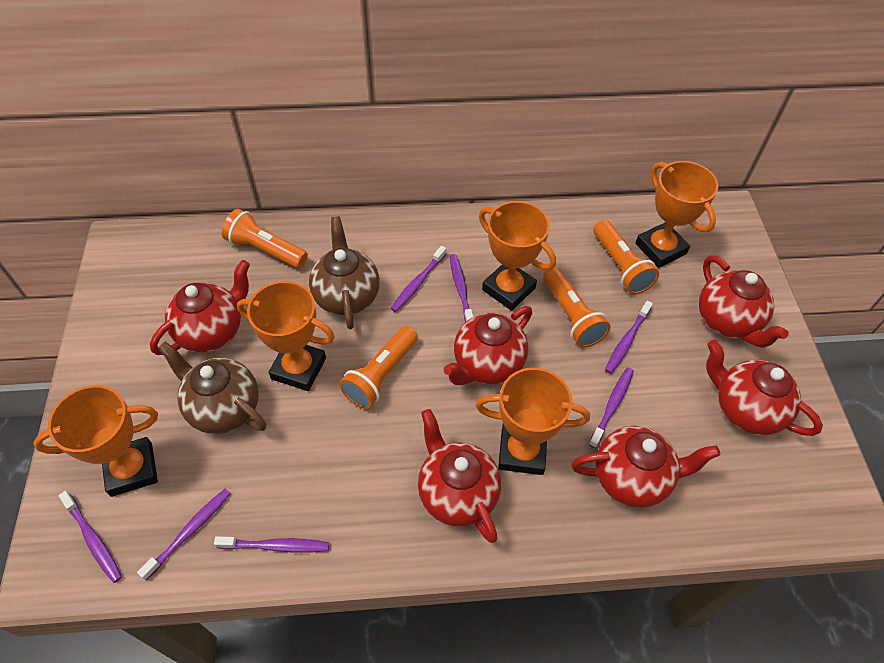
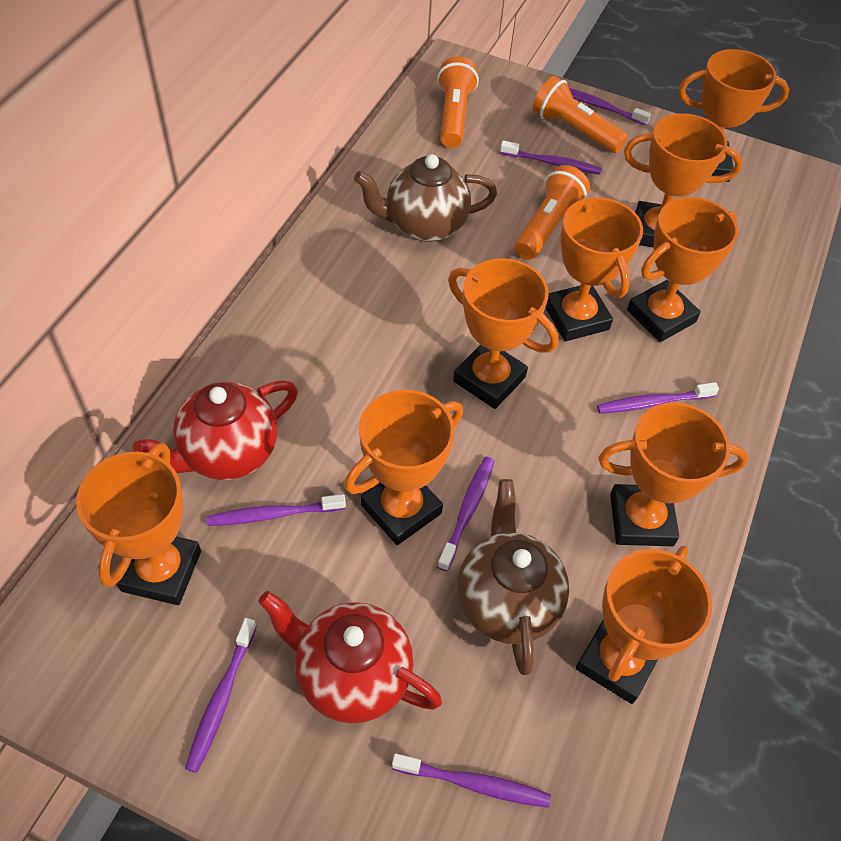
orange flashlight: 4 -> 3
orange trophy: 5 -> 9
red teapot: 6 -> 2

